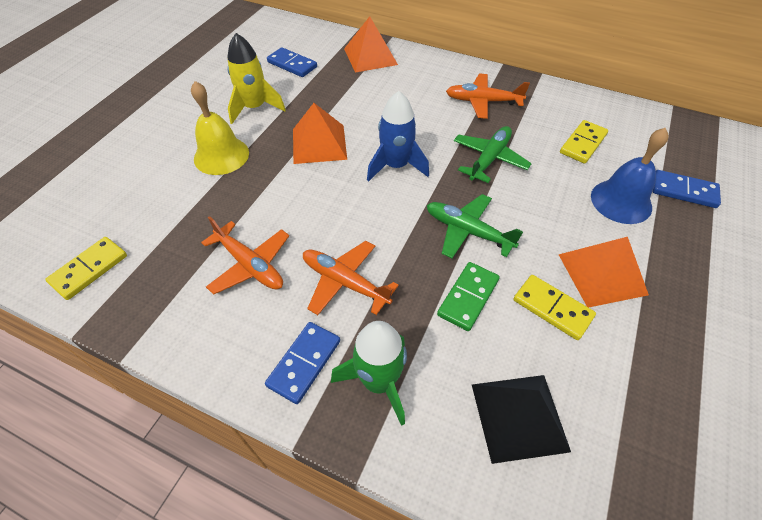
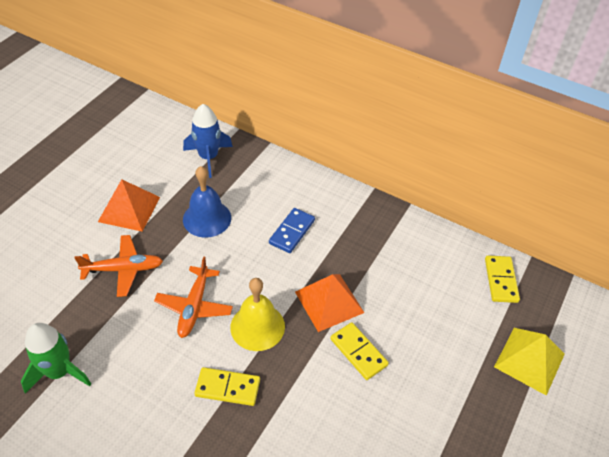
black pyramid: 1 -> 0
blue domino: 3 -> 1
green domino: 1 -> 0
green plane: 2 -> 0
orange plane: 3 -> 2
orange pyramid: 3 -> 2
yellow pyramid: 0 -> 1
yellow rocket: 1 -> 0

